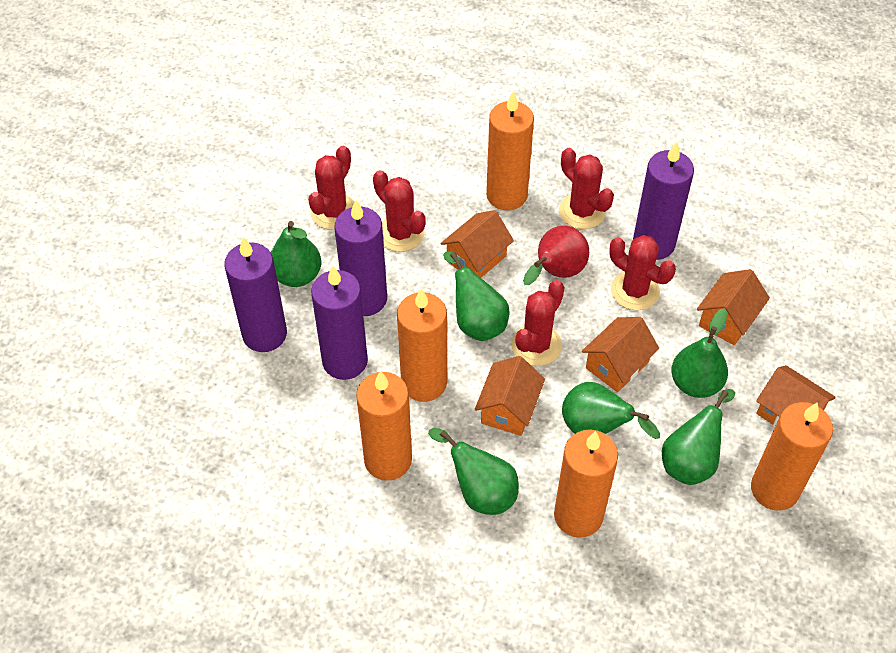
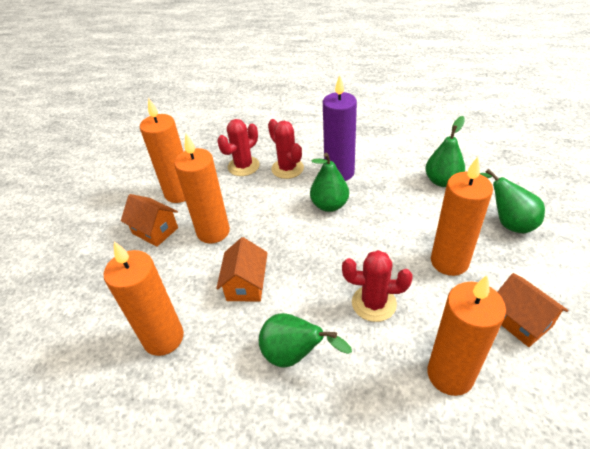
green pear: 6 -> 4
orange house: 5 -> 3
purple candle: 4 -> 1
red cactus: 5 -> 3
red pear: 1 -> 0

